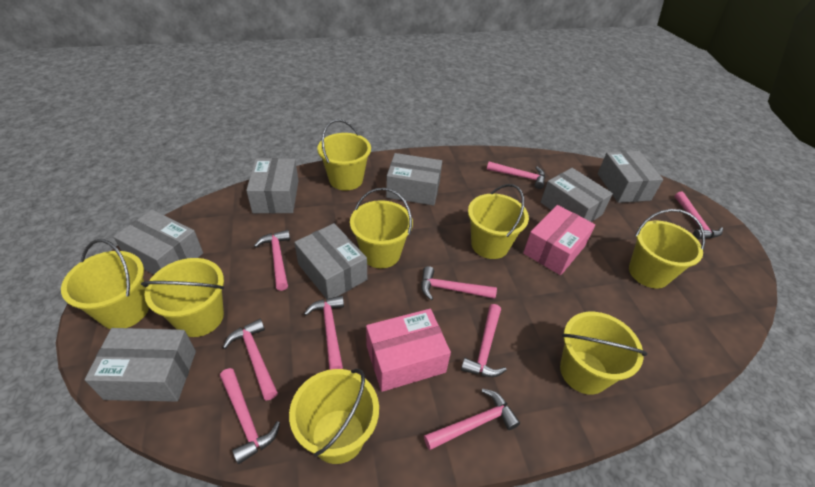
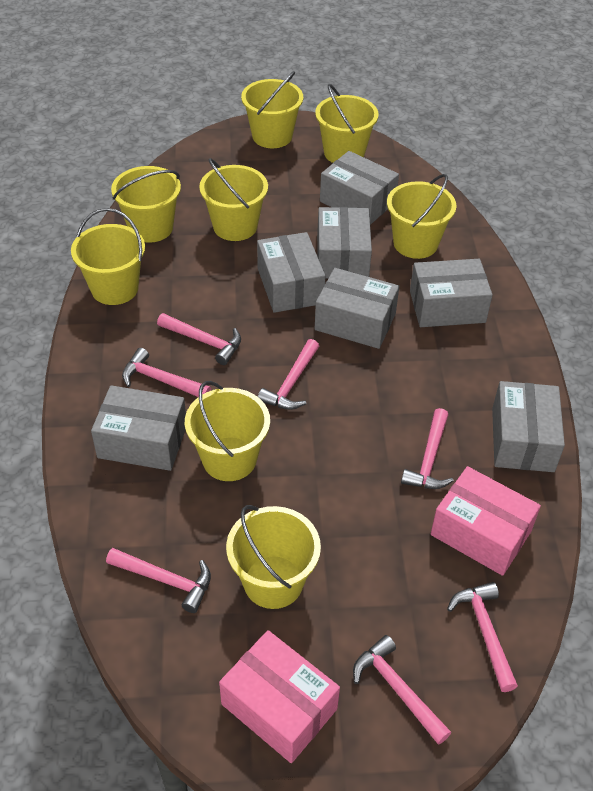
pink hammer: 9 -> 7

